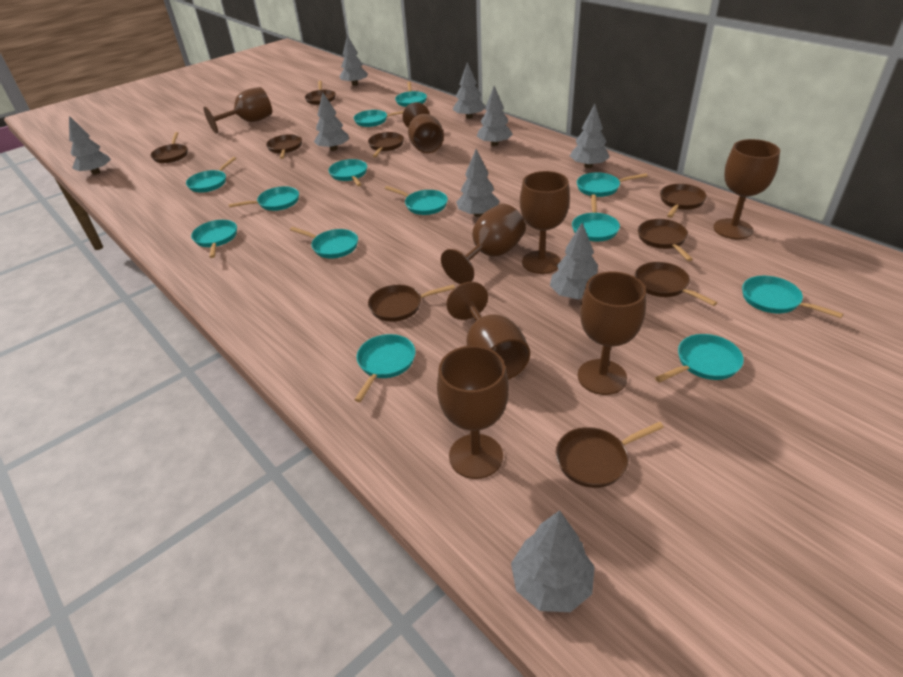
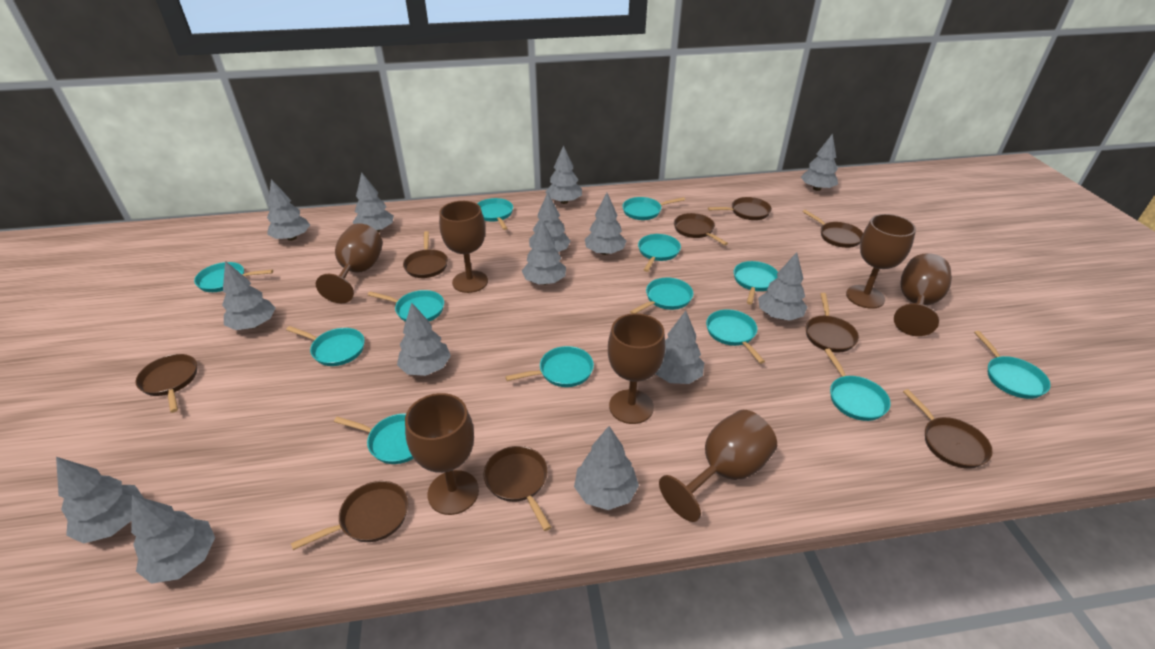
brown goblet: 8 -> 7
grey tree: 9 -> 14

